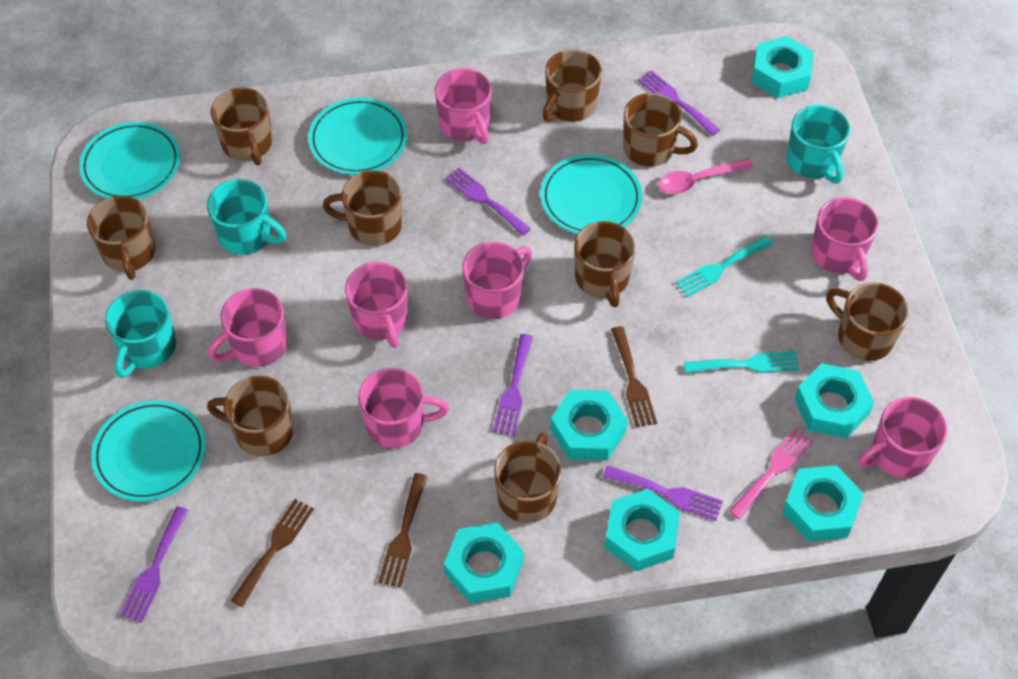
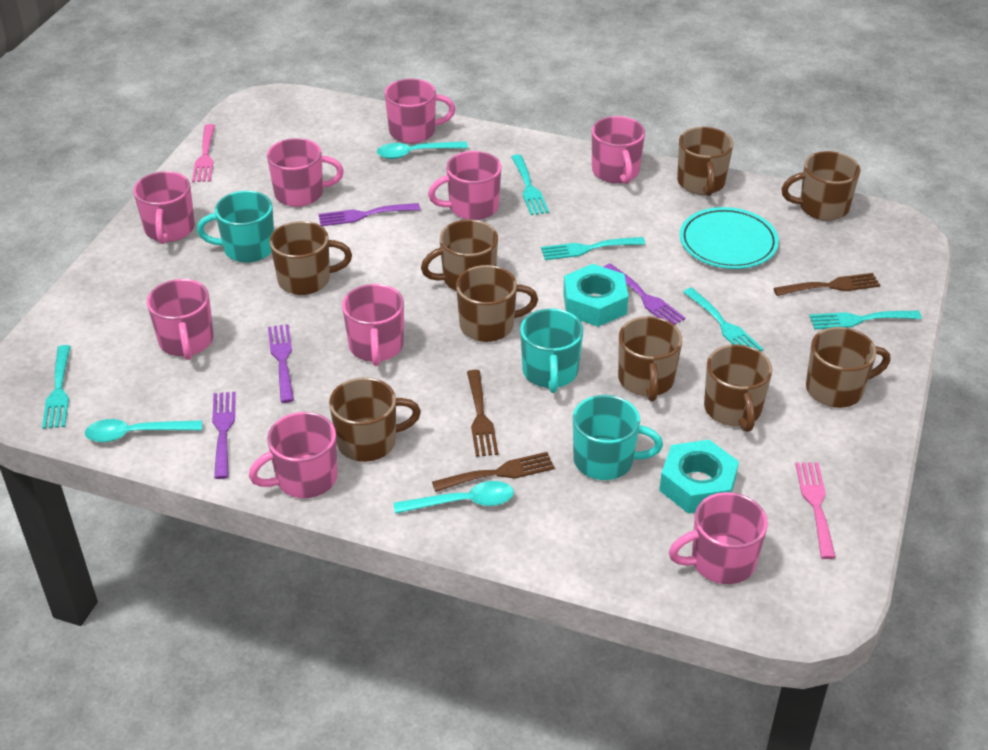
pink fork: 1 -> 2
pink mug: 7 -> 9
pink spoon: 1 -> 0
purple fork: 5 -> 4
turquoise fork: 2 -> 5
turquoise nut: 6 -> 2
turquoise plate: 4 -> 1
turquoise spoon: 0 -> 3

